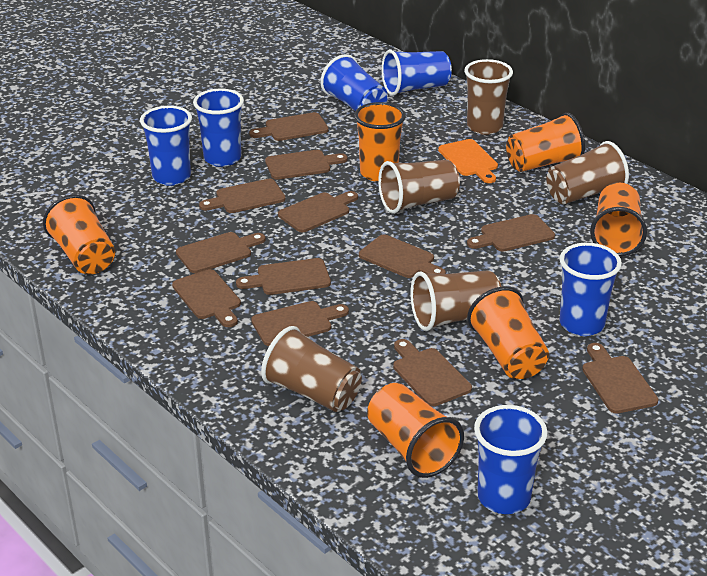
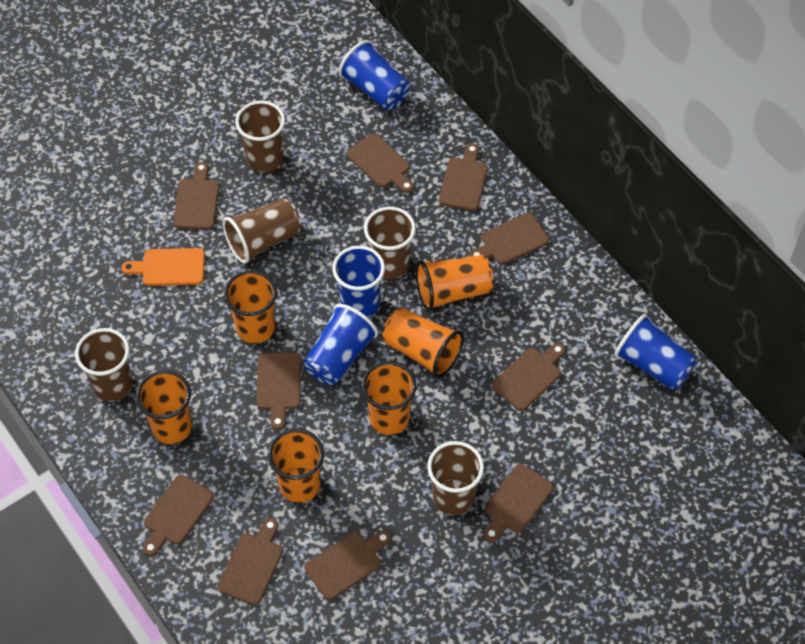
blue cup: 6 -> 4
brown cutting board: 12 -> 10

